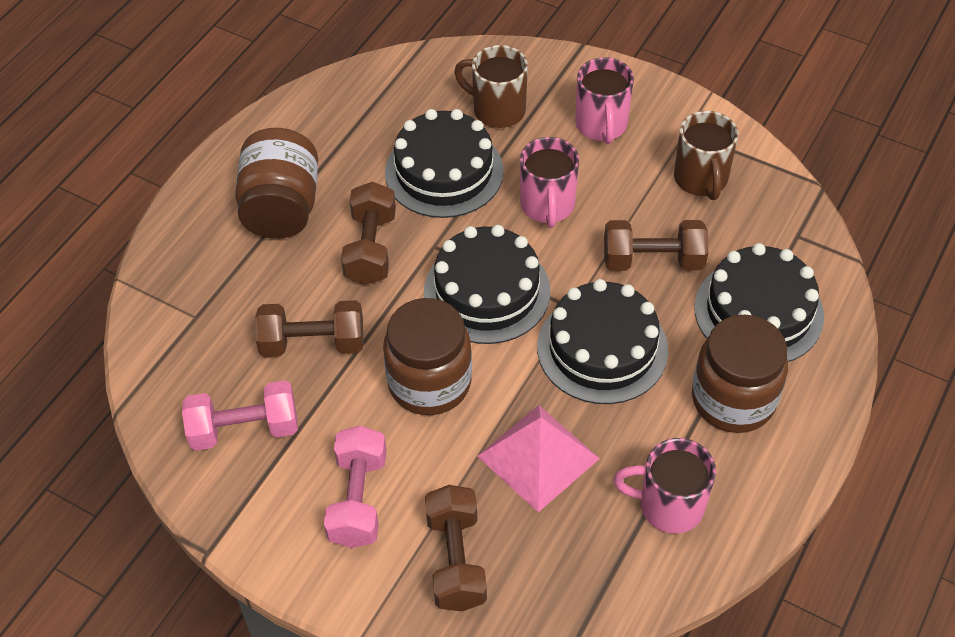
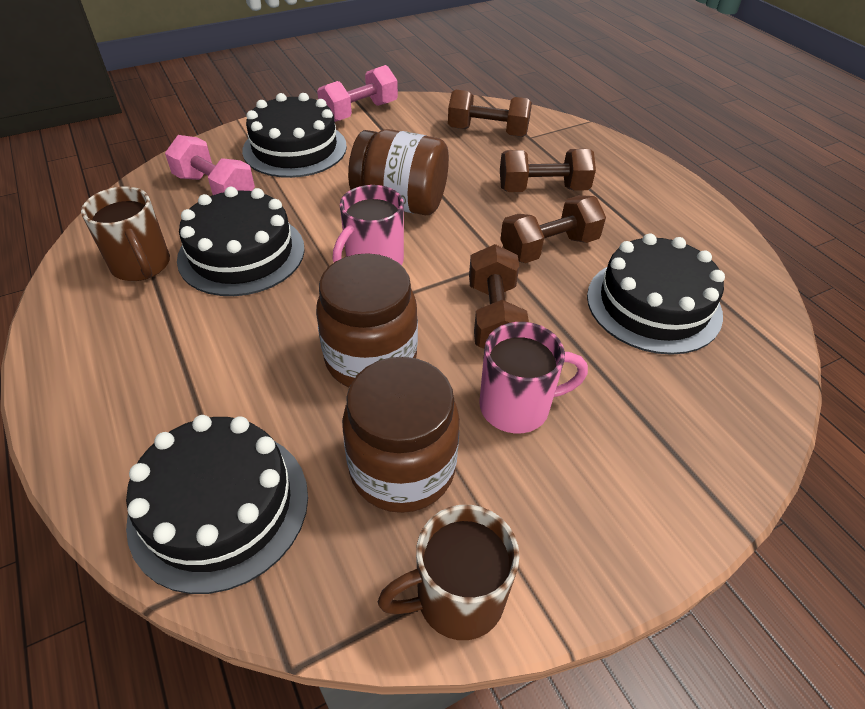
pink mug: 3 -> 2
pink pyramid: 1 -> 0

